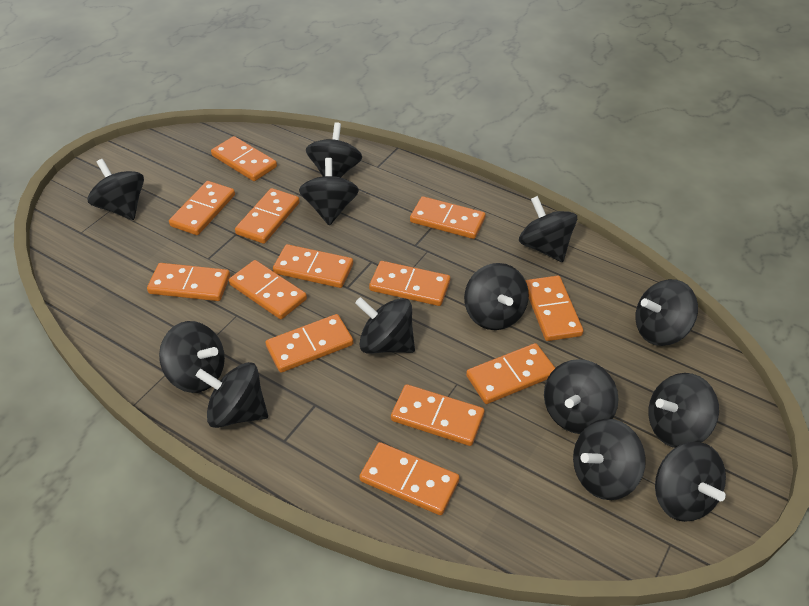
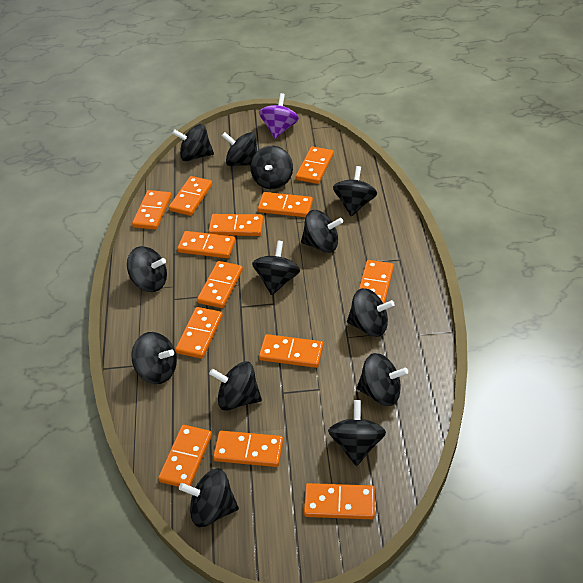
purple spinning top: 0 -> 1

